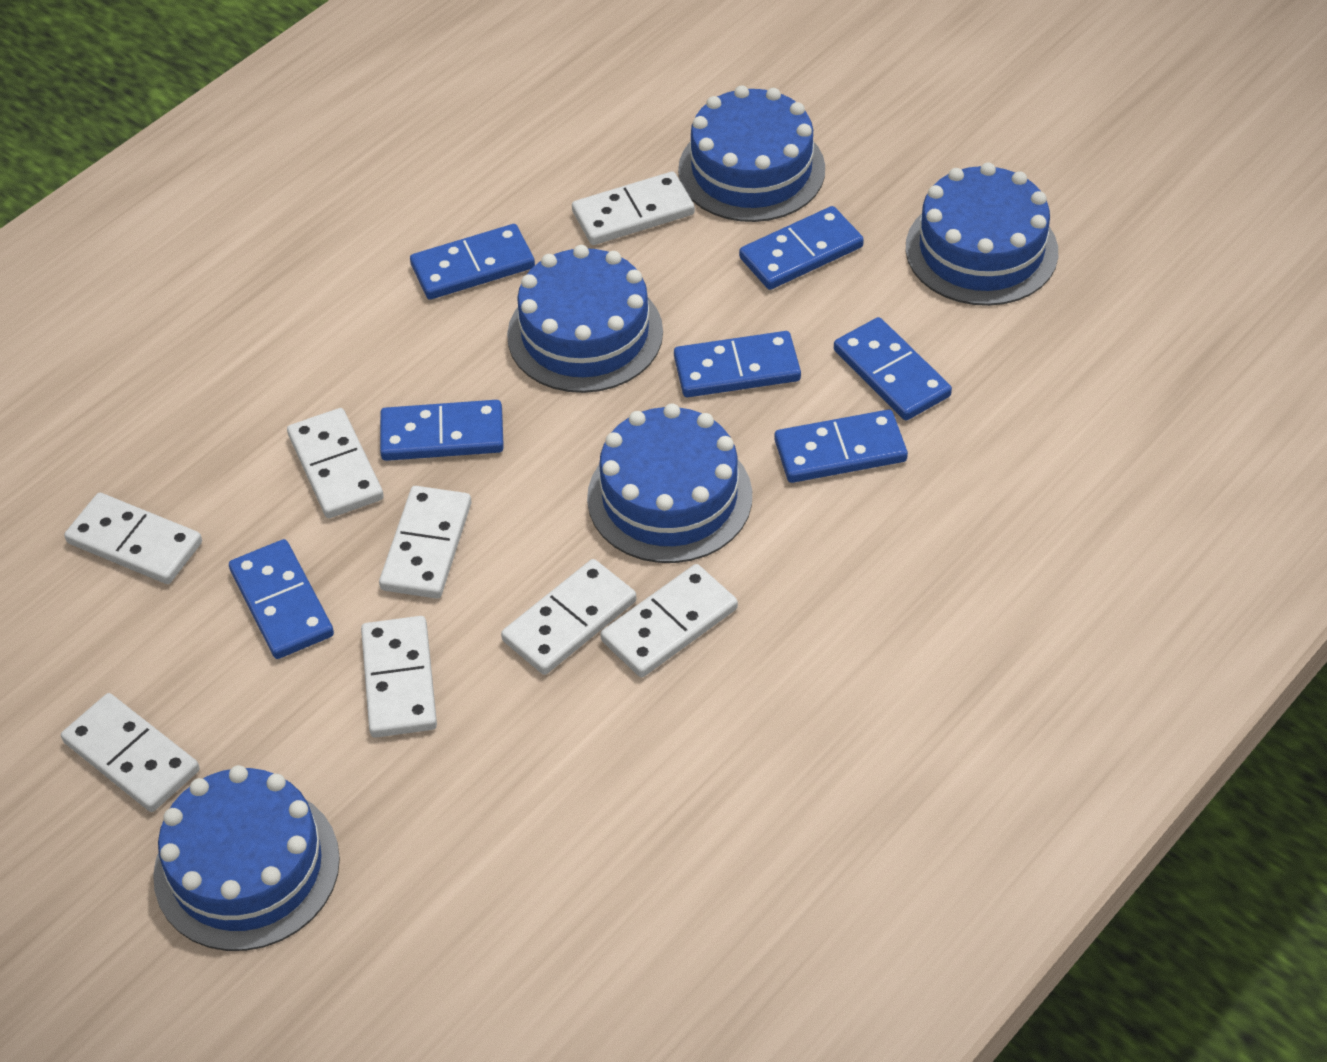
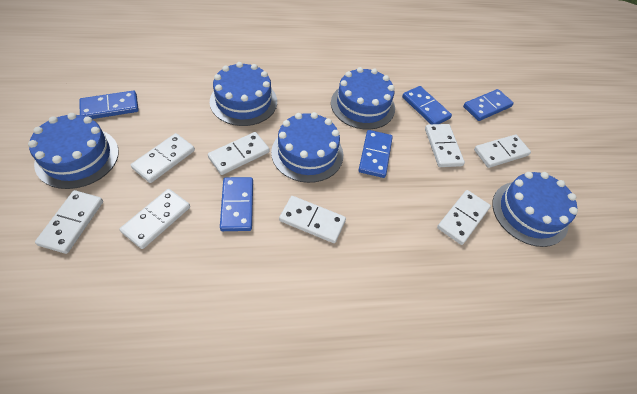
blue domino: 7 -> 5

